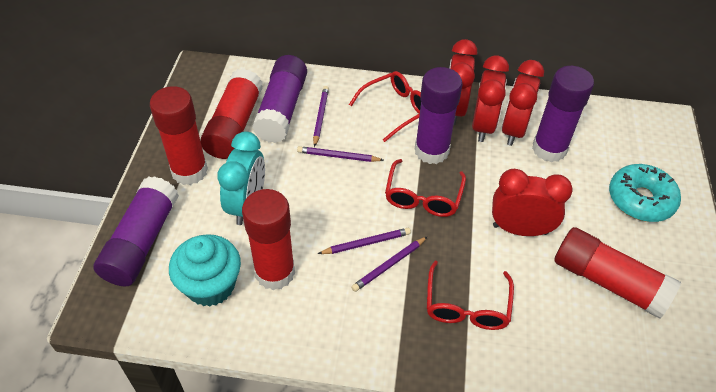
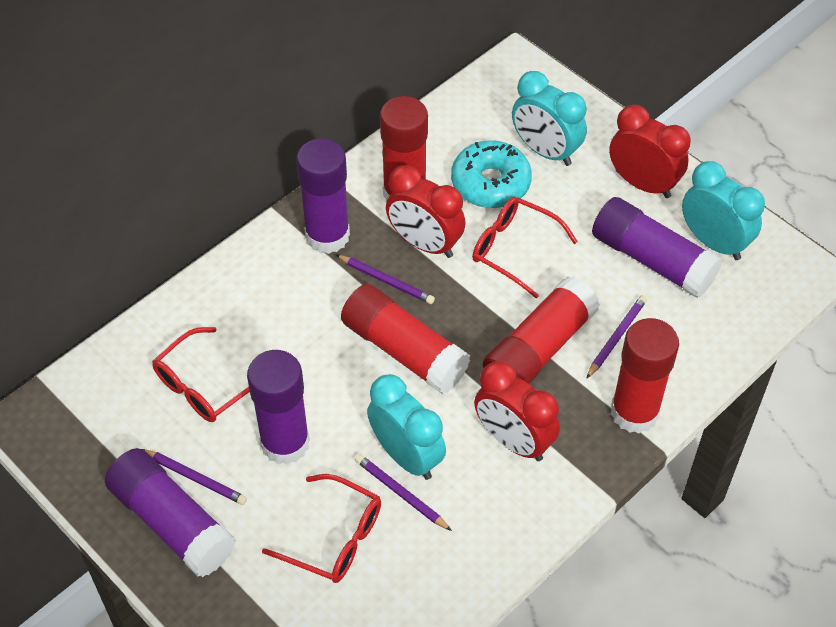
red clock: 4 -> 3
turquoise clock: 1 -> 3
turquoise cupcake: 1 -> 0

